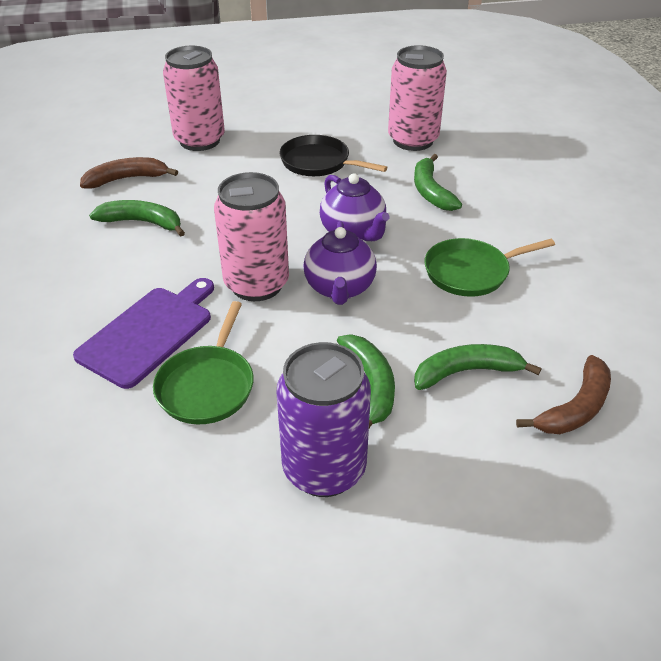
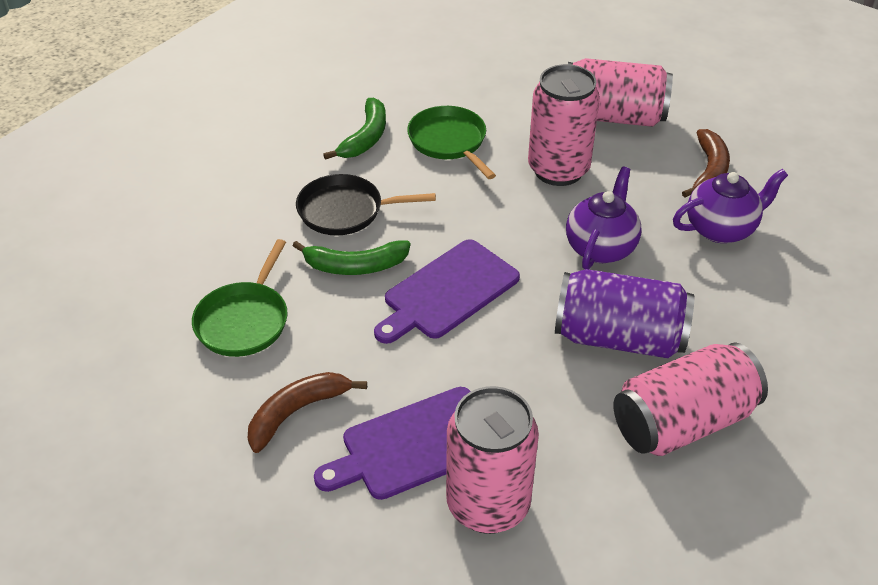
green banana: 4 -> 2
pink can: 3 -> 4
purple cutting board: 1 -> 2

